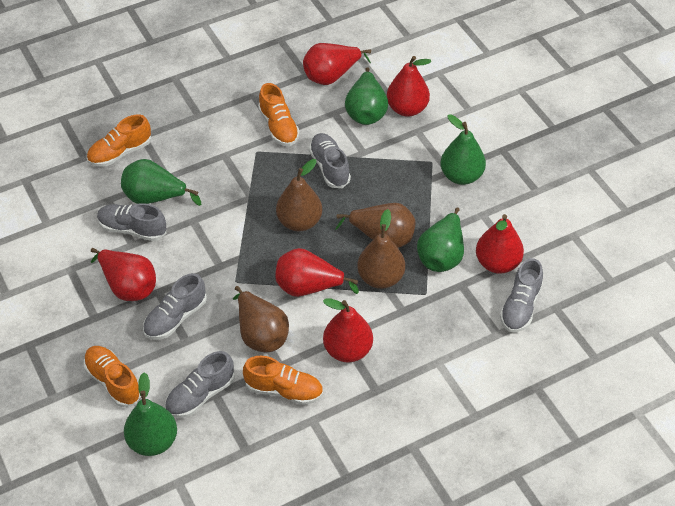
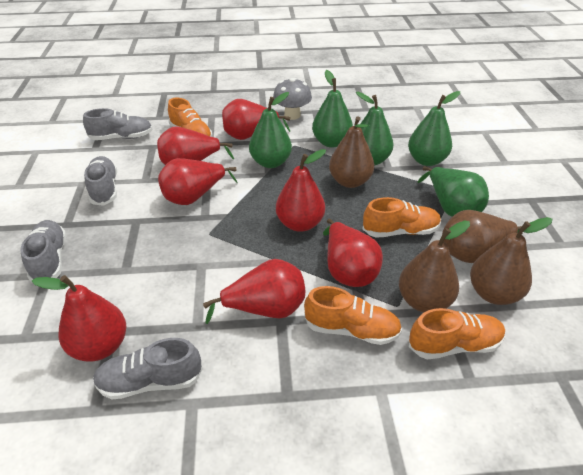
grey mushroom: 0 -> 1
grey shoe: 5 -> 4
red pear: 6 -> 7

